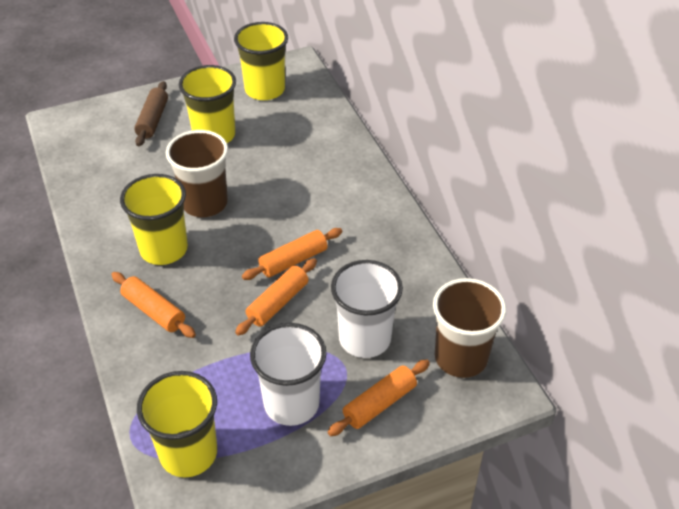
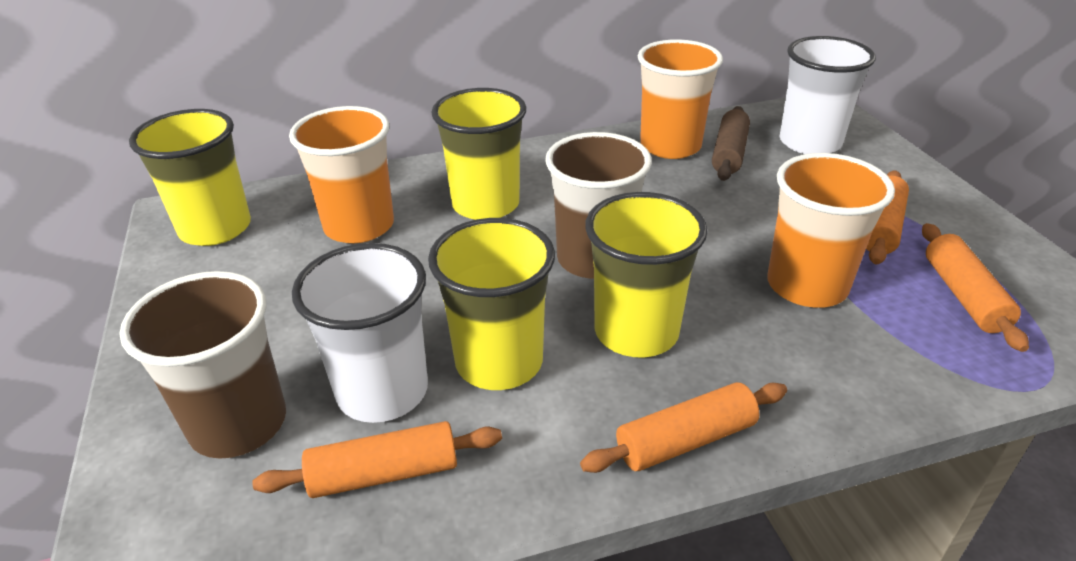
orange cup: 0 -> 3

